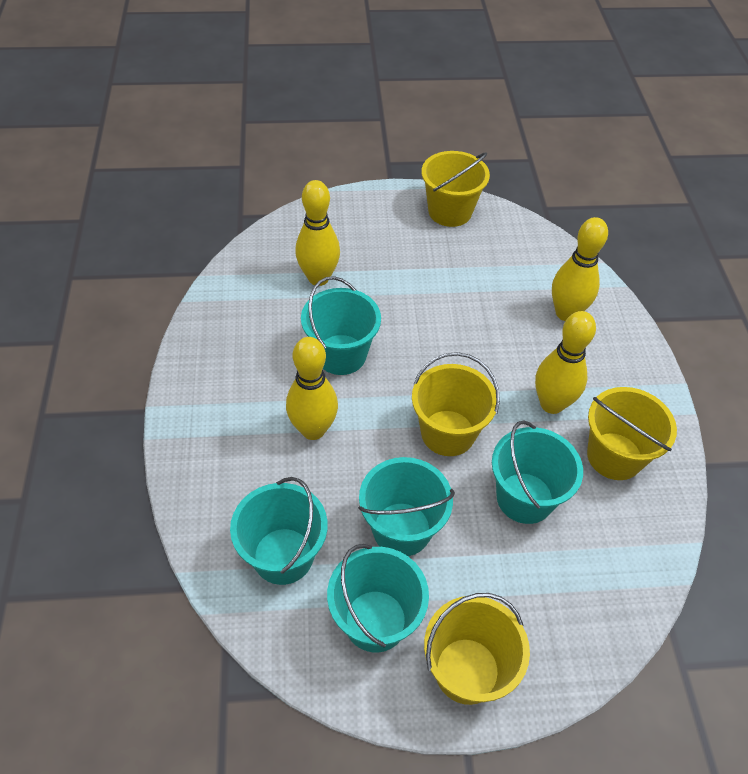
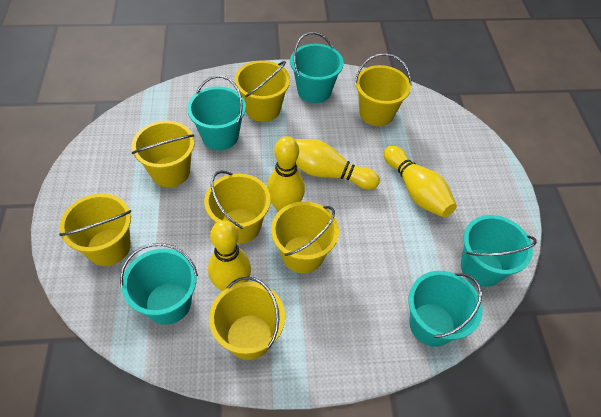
yellow bucket: 4 -> 7

